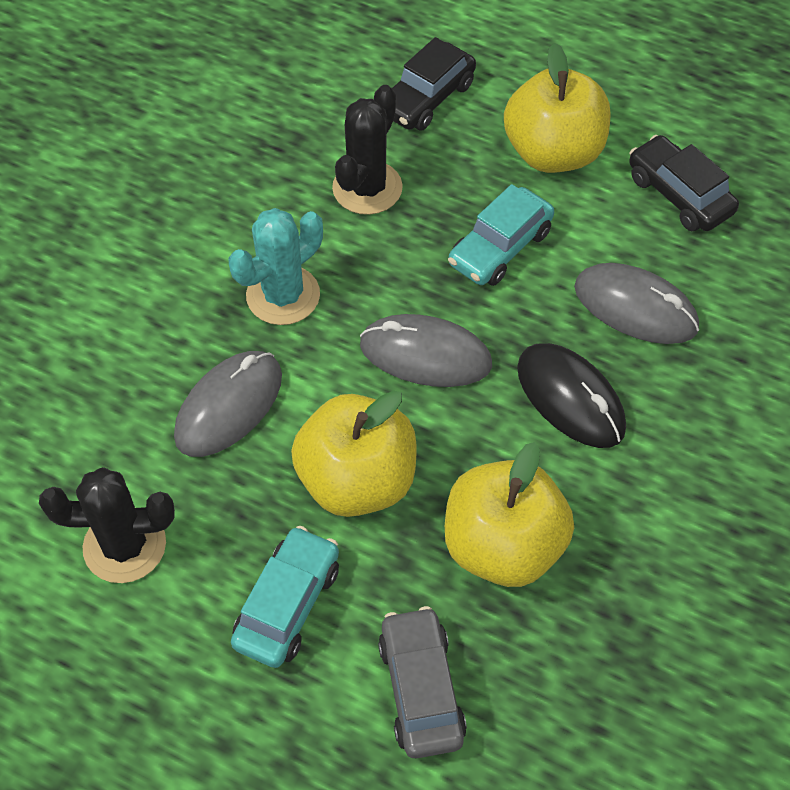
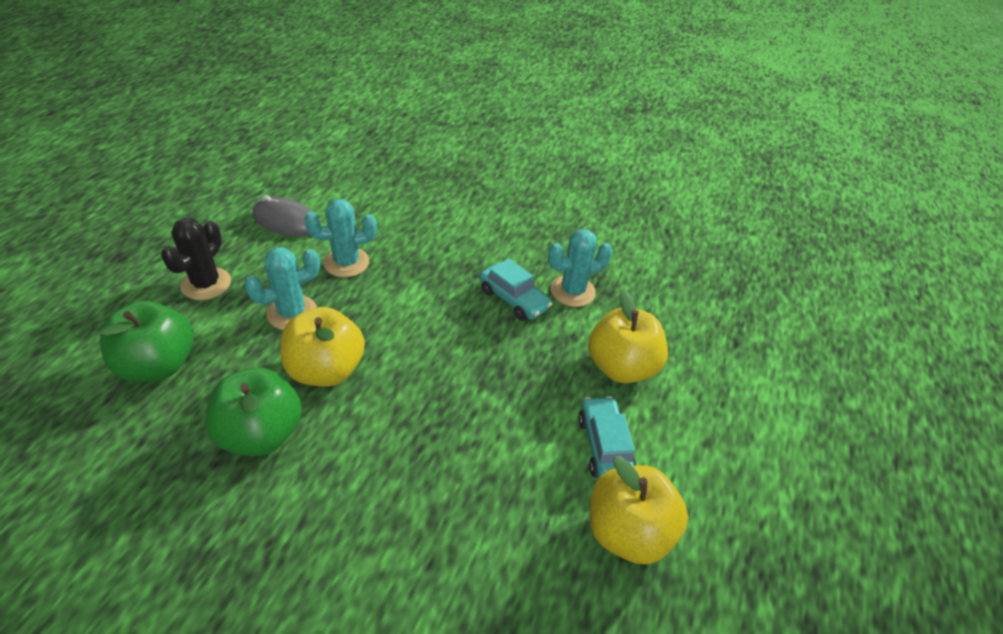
black cactus: 2 -> 1
black car: 2 -> 0
black mouse: 1 -> 0
green apple: 0 -> 2
grey car: 1 -> 0
grey mouse: 3 -> 1
turquoise cactus: 1 -> 3

